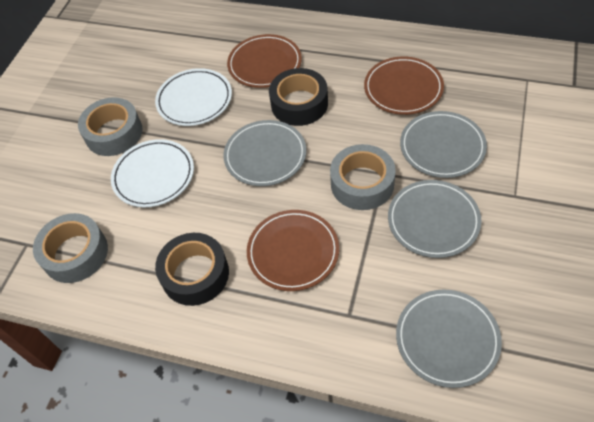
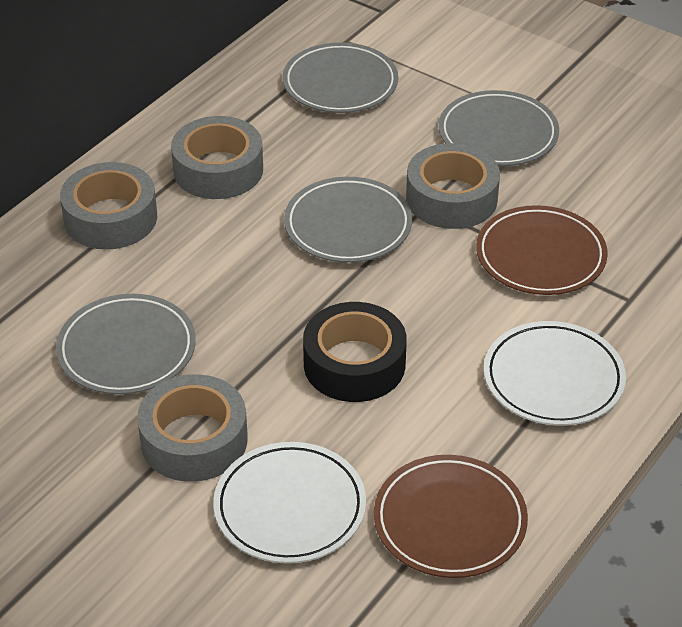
black tape: 2 -> 1
brown plate: 3 -> 2
grey tape: 3 -> 4

